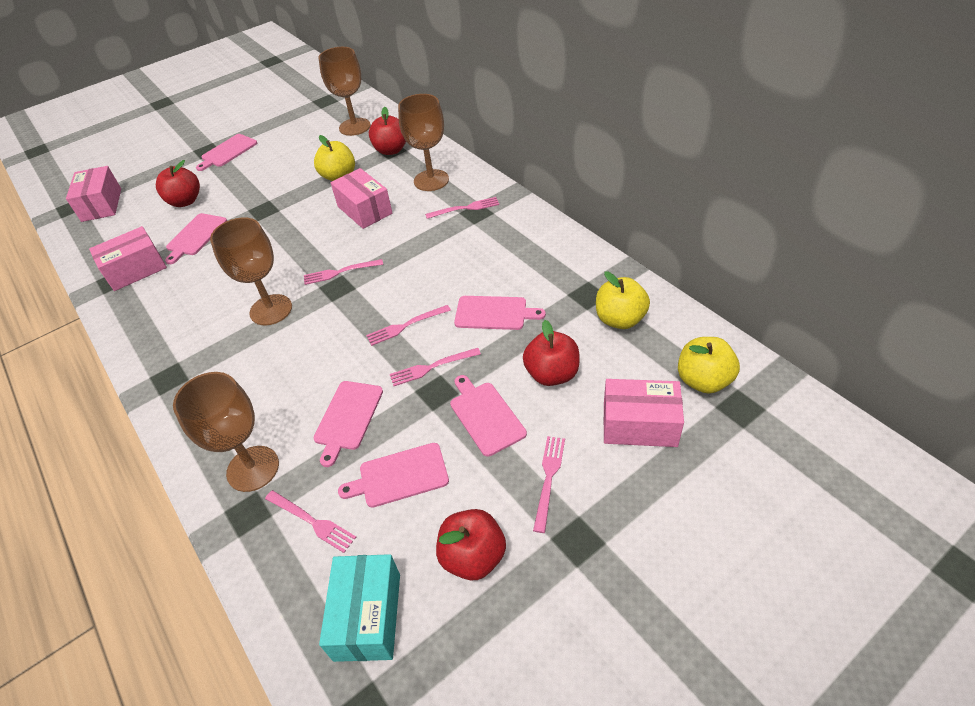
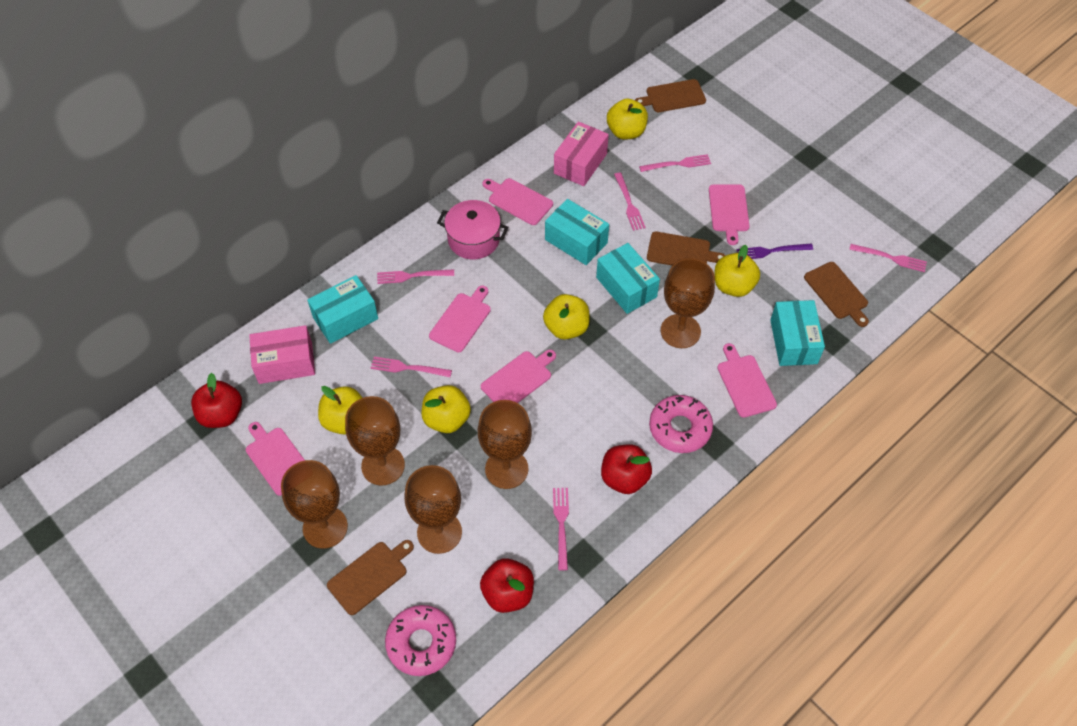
brown cutting board: 0 -> 4
brown goblet: 4 -> 5
pink box: 4 -> 2
pink donut: 0 -> 2
pink pot: 0 -> 1
purple fork: 0 -> 1
red apple: 4 -> 3
turquoise box: 1 -> 4
yellow apple: 3 -> 5

